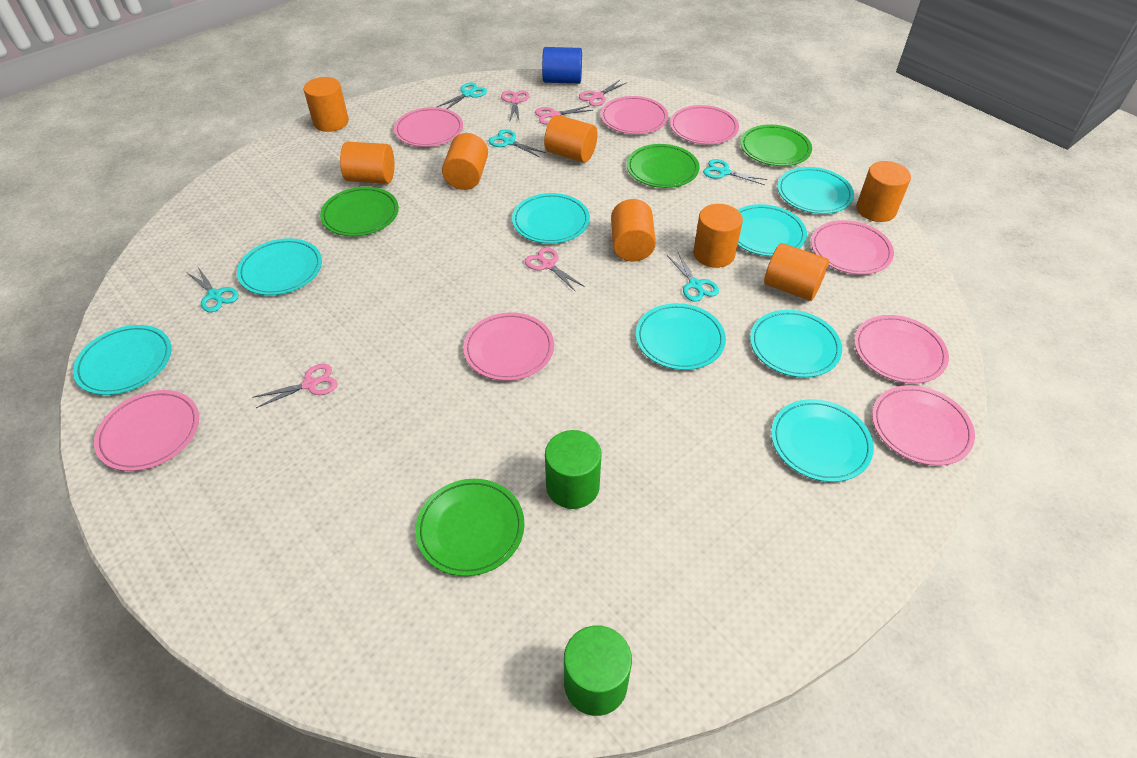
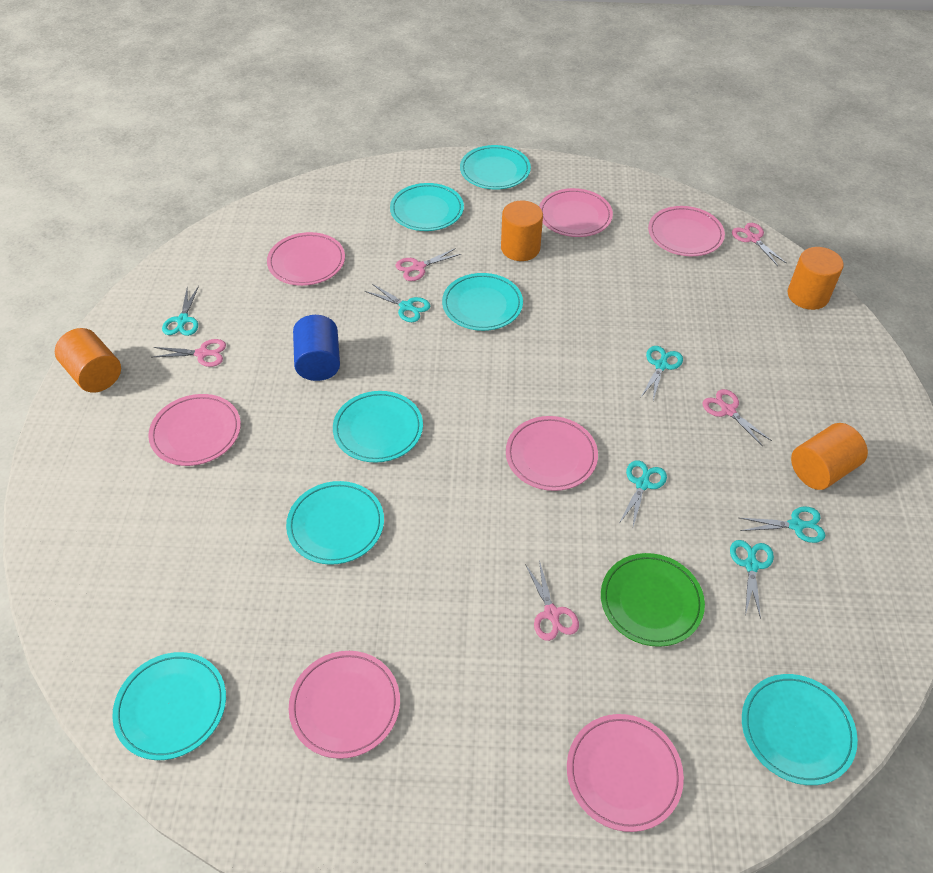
green cylinder: 2 -> 0
green plate: 4 -> 1
orange cylinder: 8 -> 4
pink plate: 8 -> 7
turquoise plate: 8 -> 7
turquoise scissors: 5 -> 6

